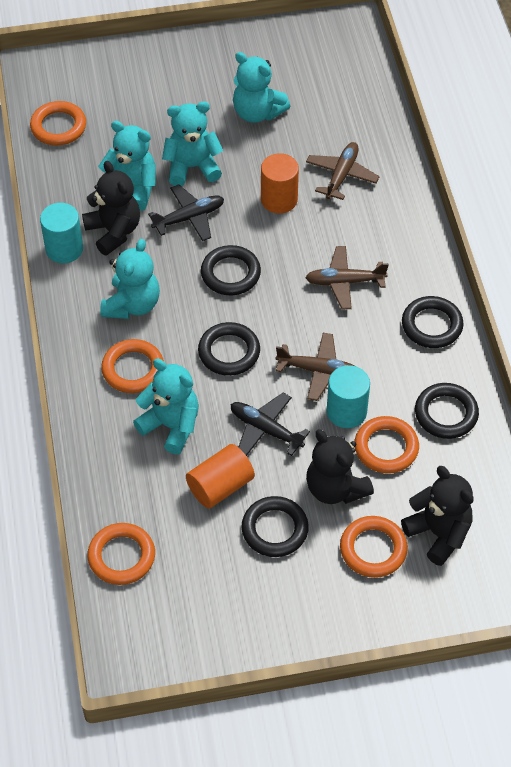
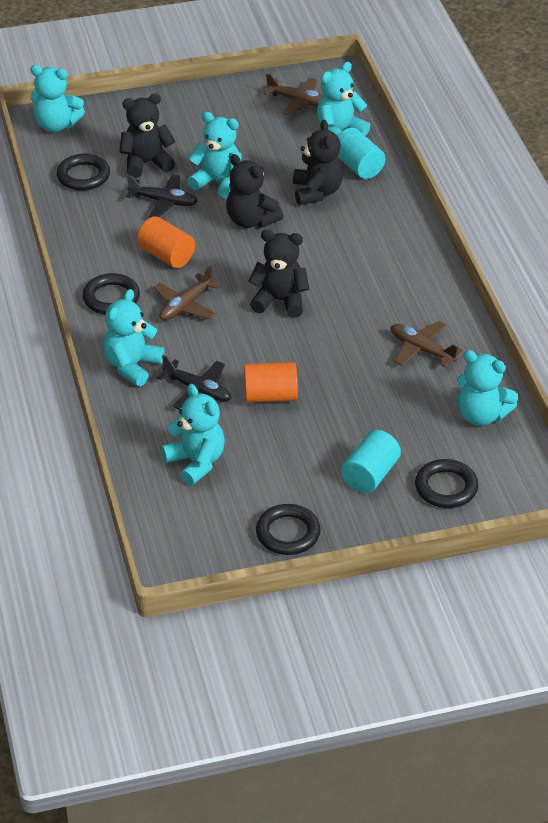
black ring: 5 -> 4
black teddy bear: 3 -> 4
orange ring: 5 -> 0
turquoise teddy bear: 5 -> 6

